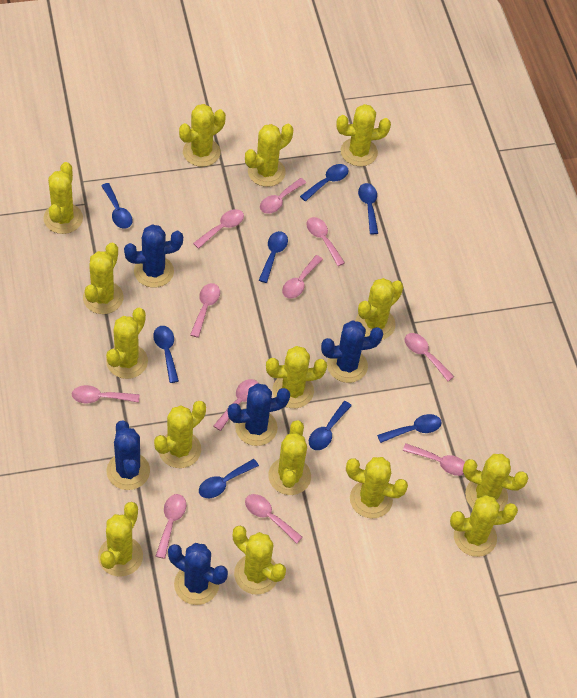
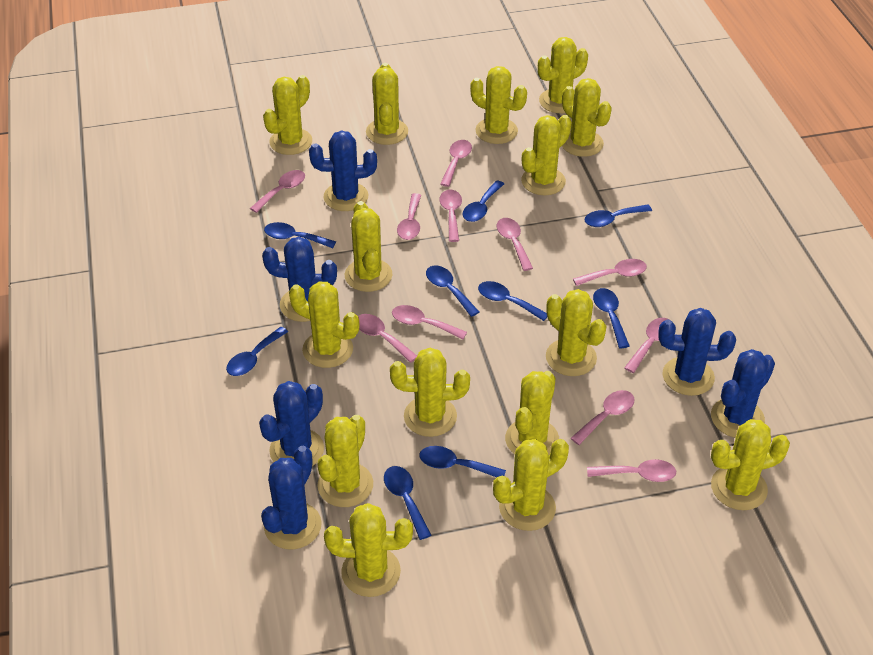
blue cactus: 5 -> 6
blue spoon: 8 -> 9

